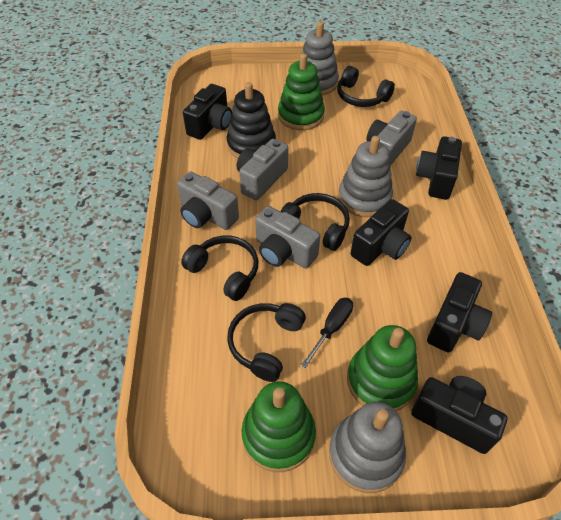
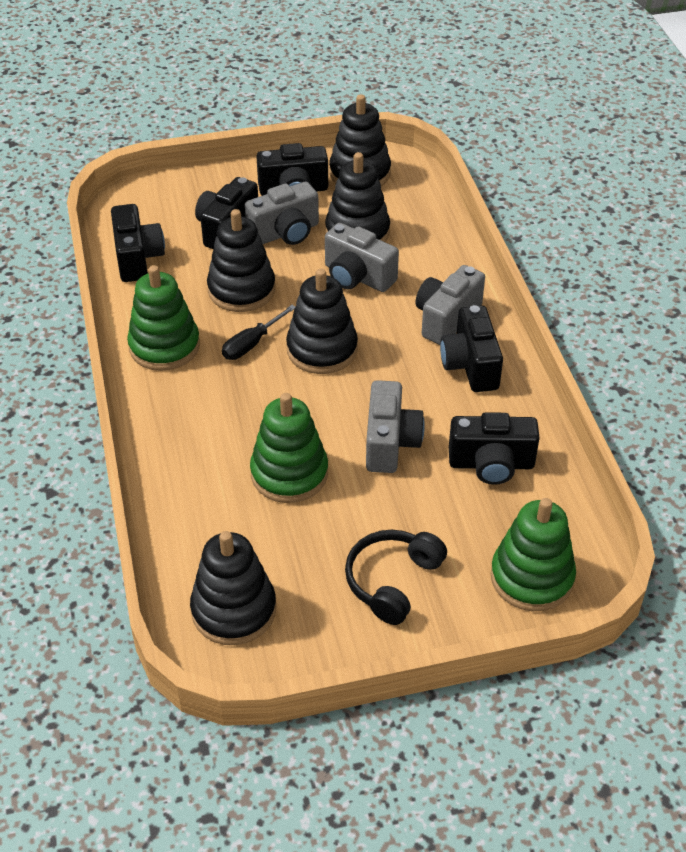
black headphones: 4 -> 1
black stacking toy: 1 -> 5
grey stacking toy: 3 -> 0

